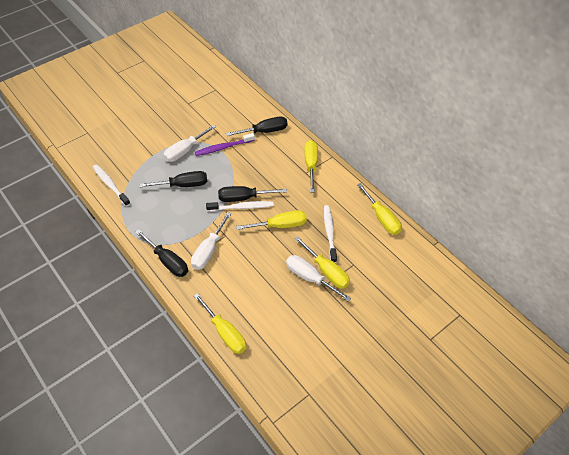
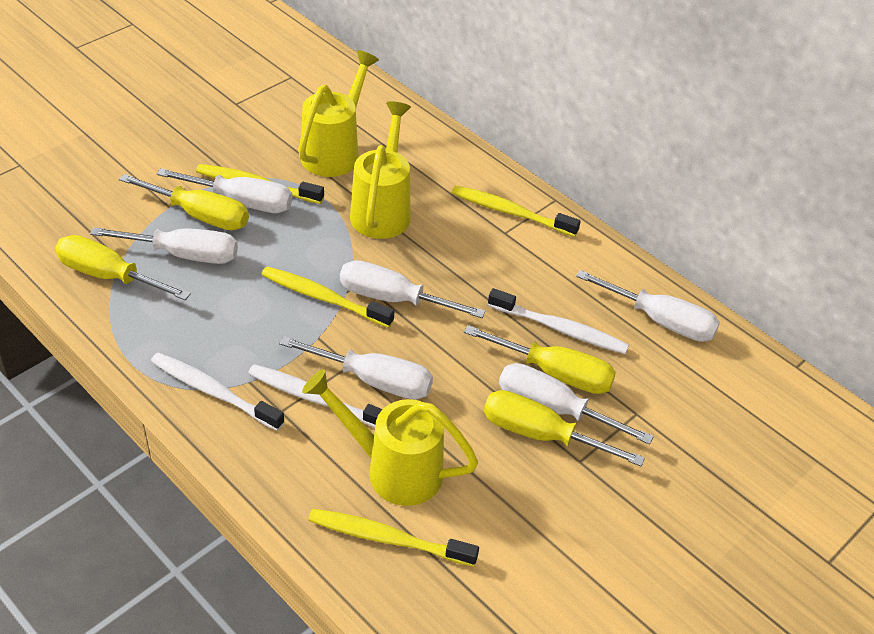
black screwdriver: 4 -> 0
purple toothbrush: 1 -> 0
white screwdriver: 3 -> 6
yellow screwdriver: 5 -> 4
yellow toothbrush: 0 -> 4
yellow watering can: 0 -> 3

